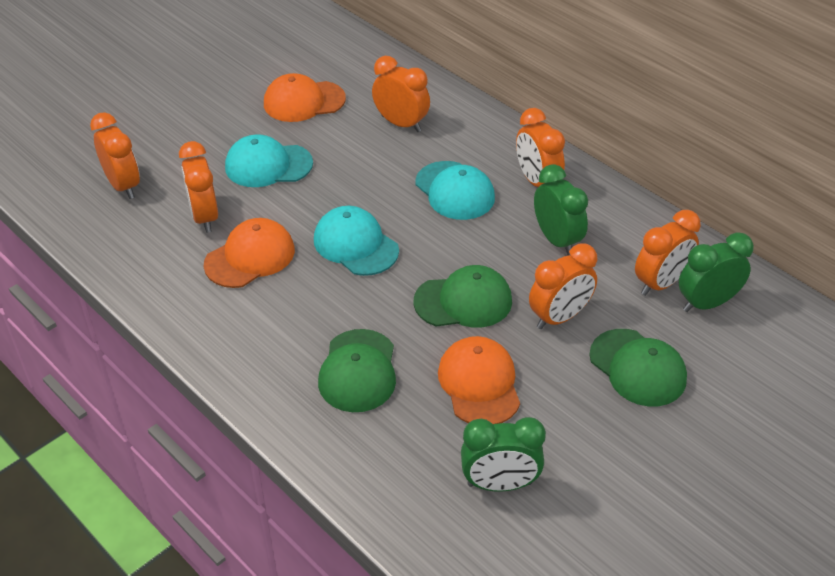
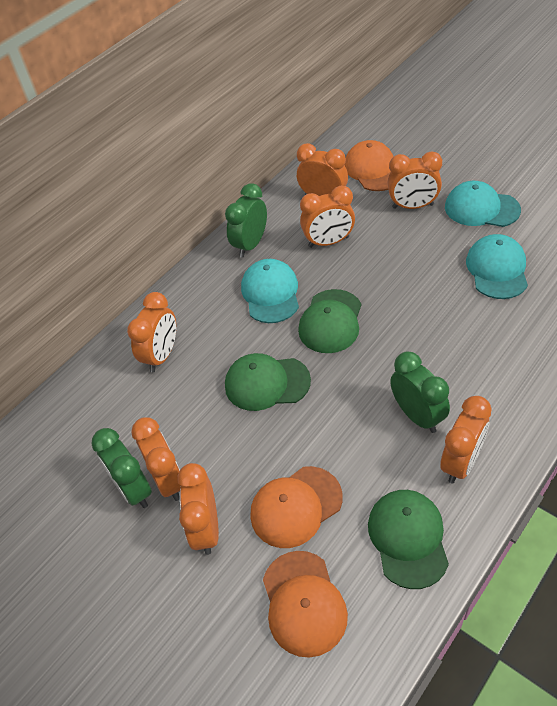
orange clock: 6 -> 7

